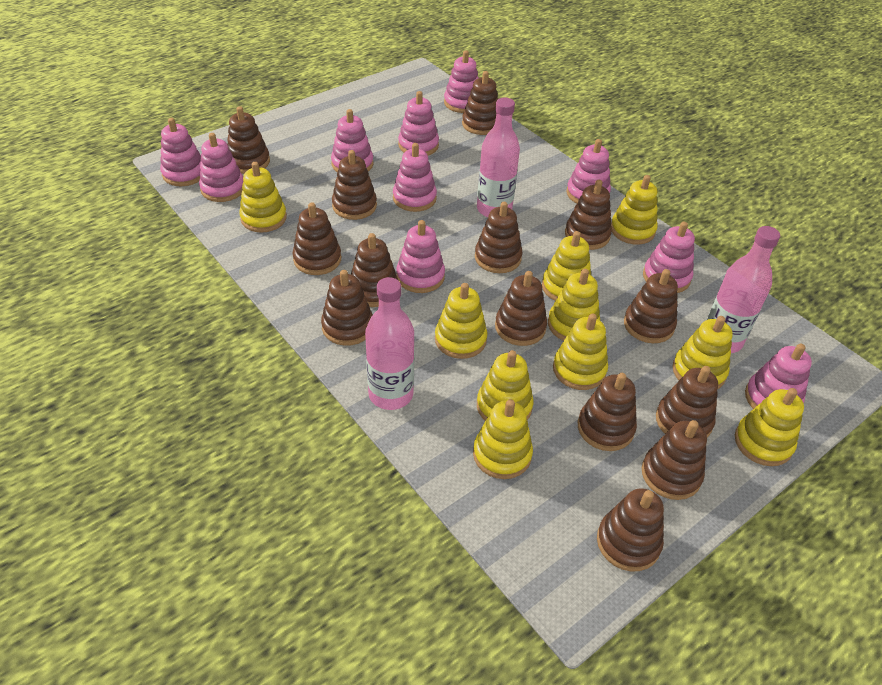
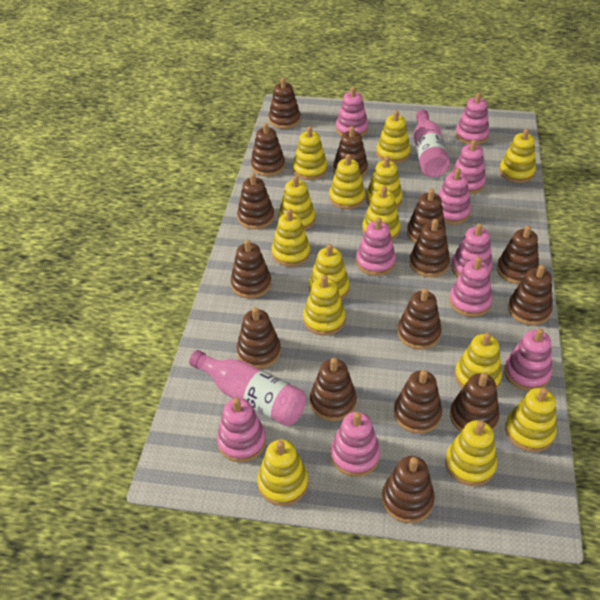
brown stacking toy: 14 -> 15
pink bottle: 3 -> 2
yellow stacking toy: 10 -> 14

